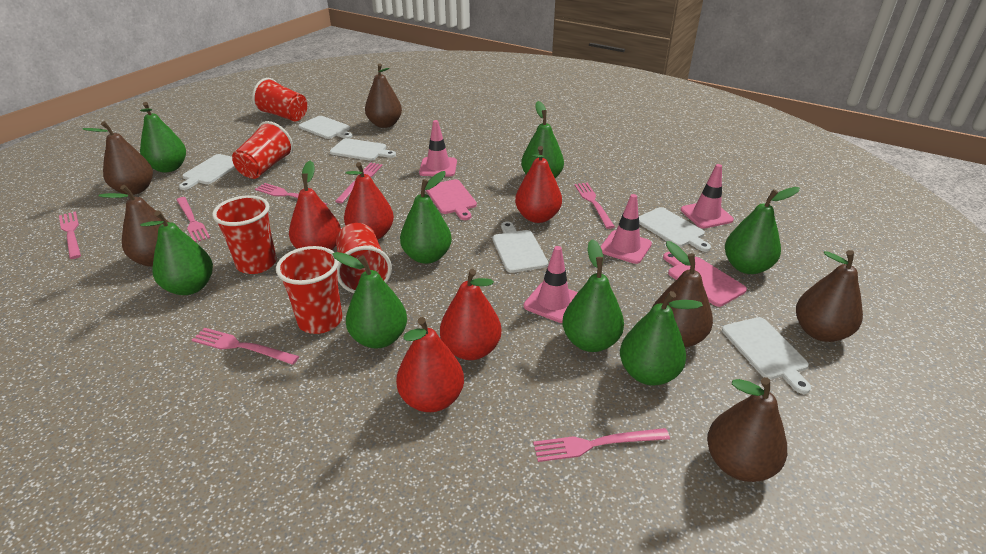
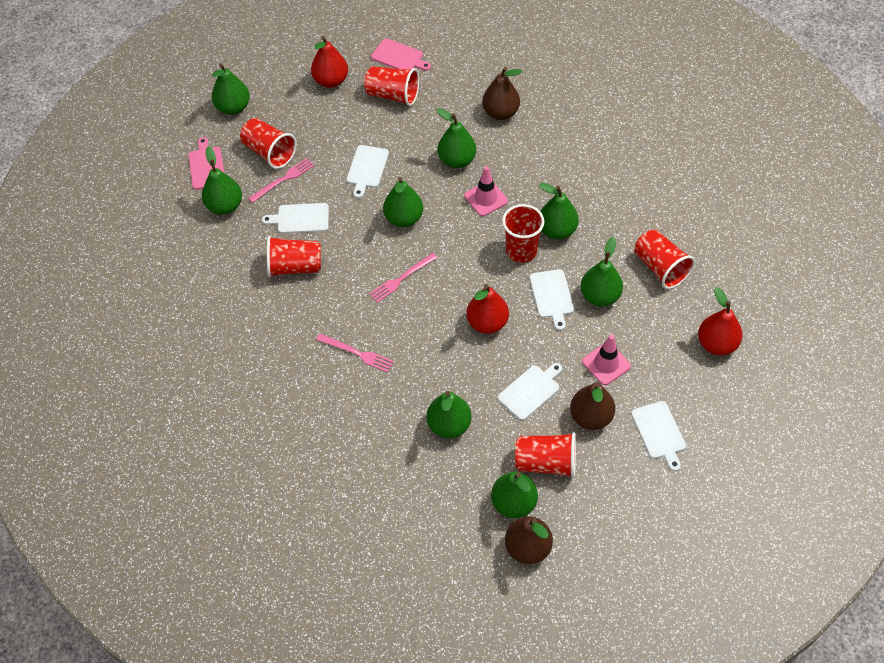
brown pear: 6 -> 3
pink fork: 7 -> 3
pink traffic cone: 4 -> 2
red cup: 5 -> 6
red pear: 5 -> 3
white cutting board: 6 -> 5

